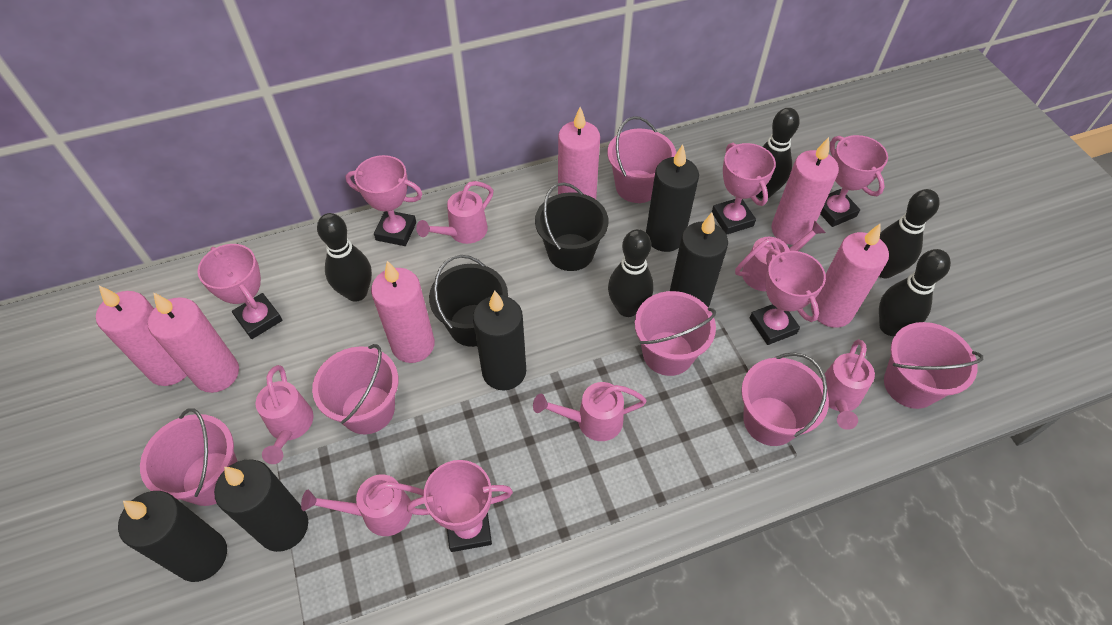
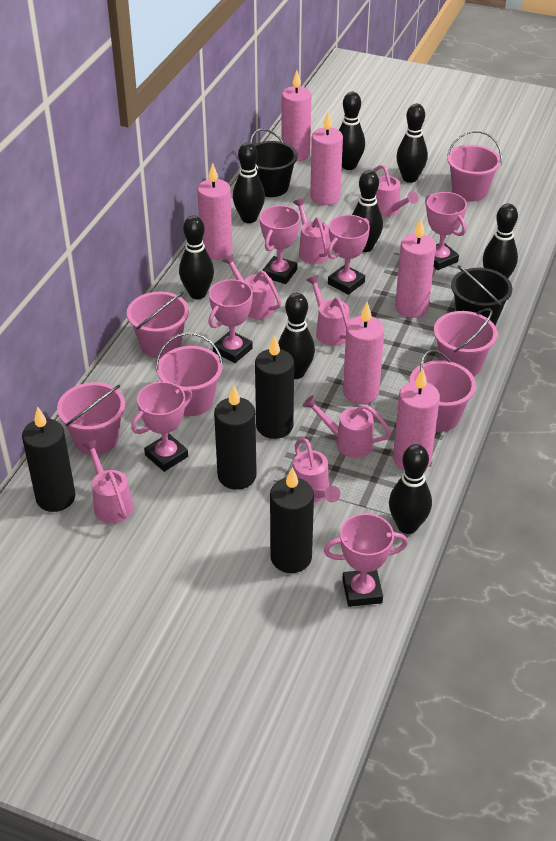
black bowling pin: 5 -> 8
black candle: 5 -> 4
pink watering can: 6 -> 7

